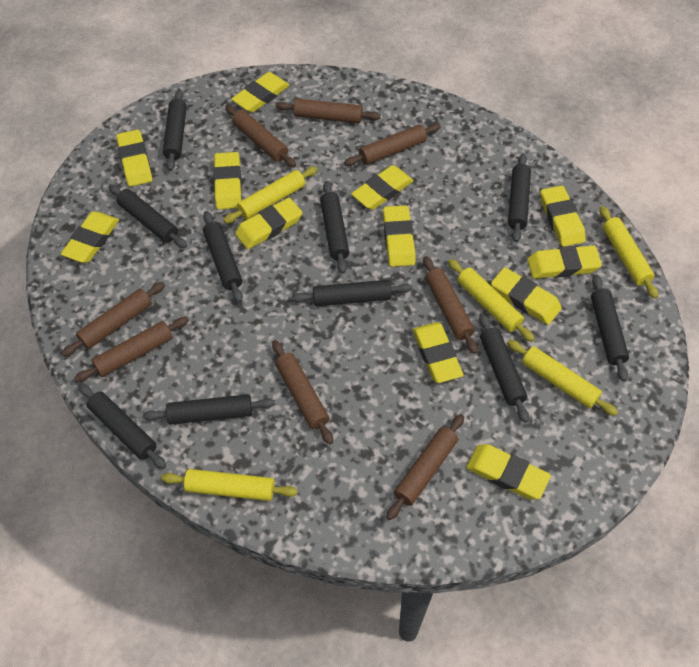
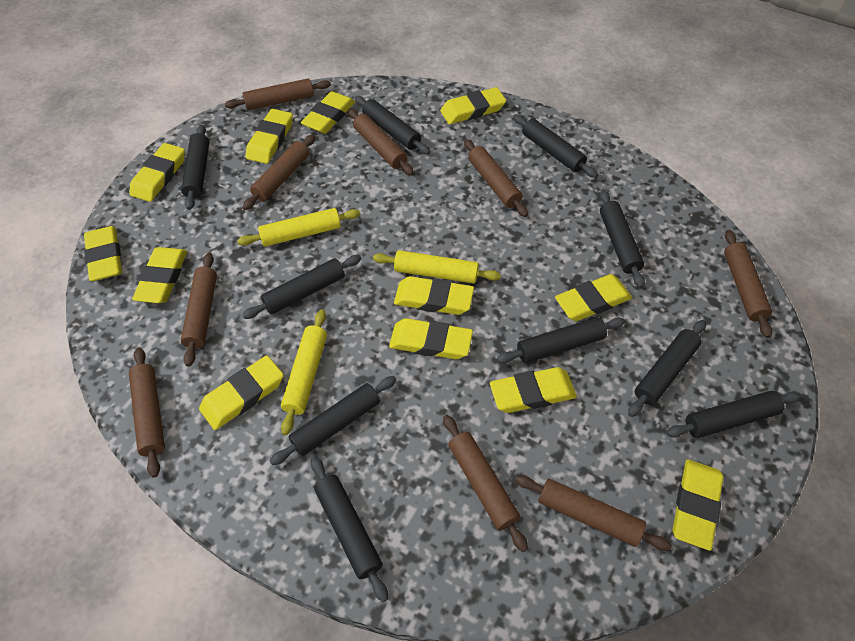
brown rolling pin: 8 -> 9
yellow rolling pin: 5 -> 3

